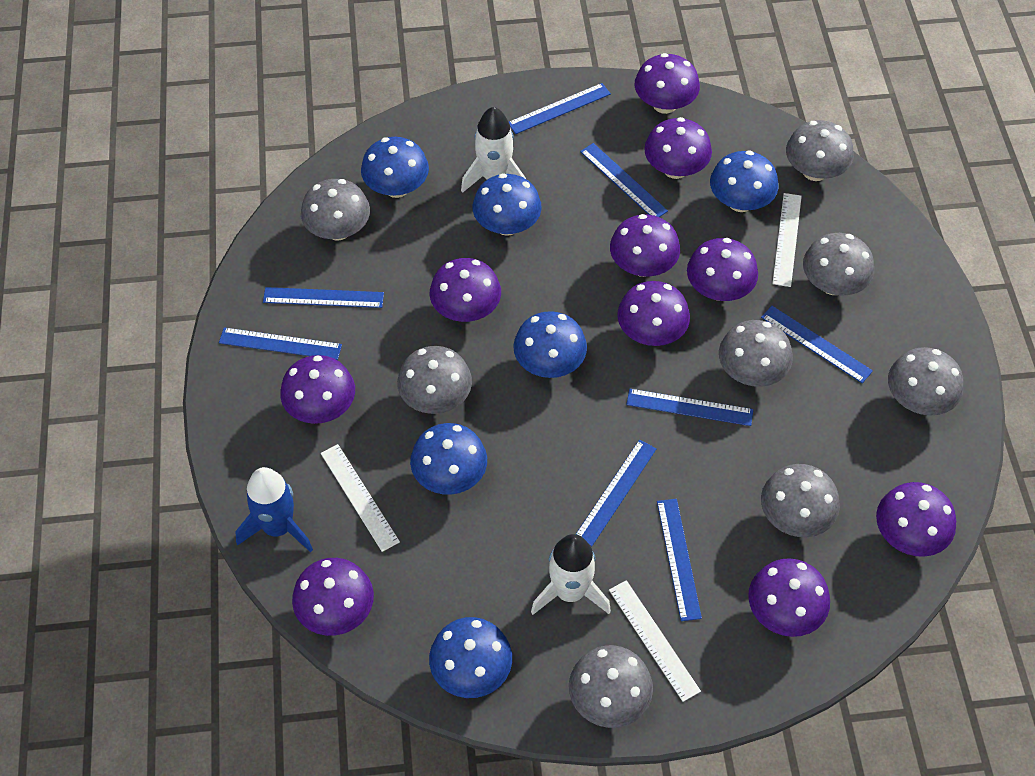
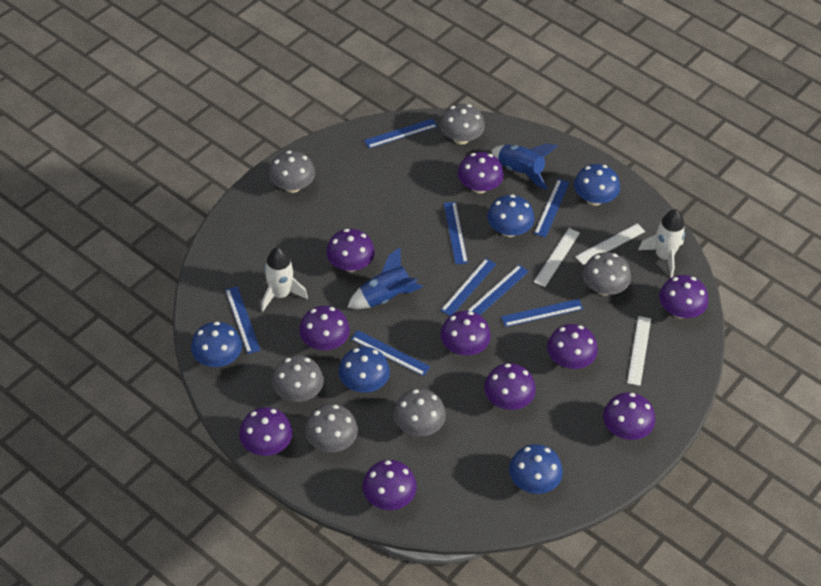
blue mushroom: 6 -> 5
blue rocket: 1 -> 2
grey mushroom: 8 -> 6

